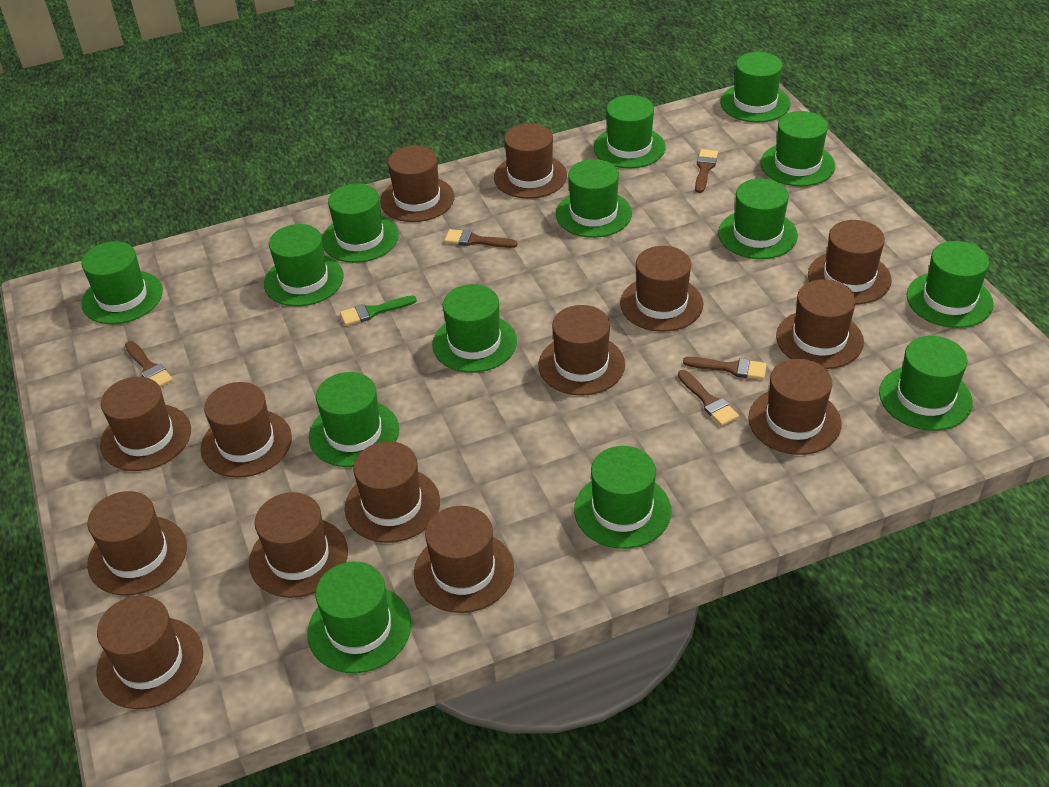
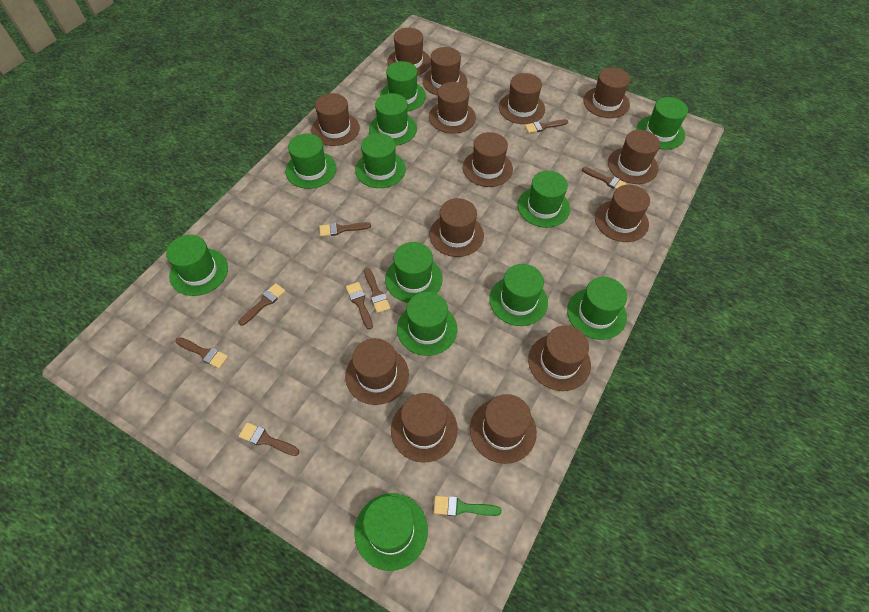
brown brush: 5 -> 8
green hat: 14 -> 12

